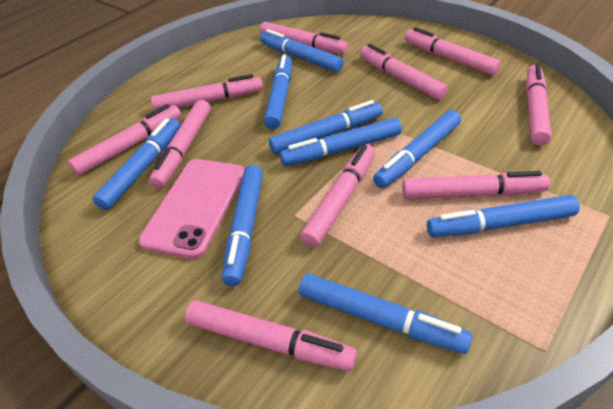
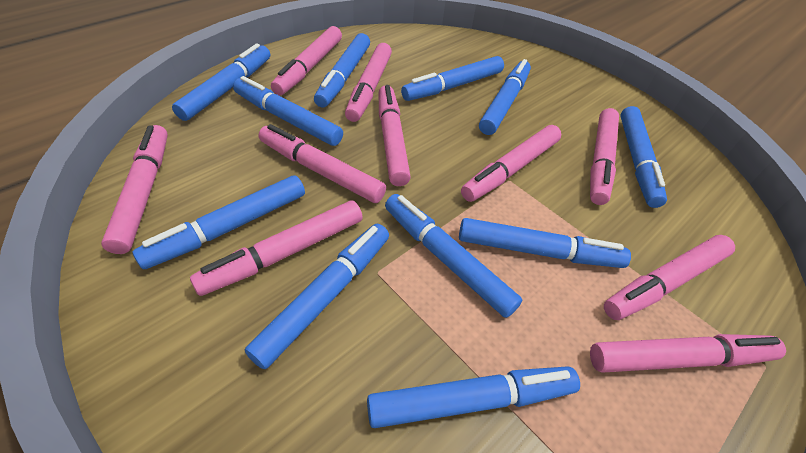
blue marker: 9 -> 11
pink phone: 1 -> 0

